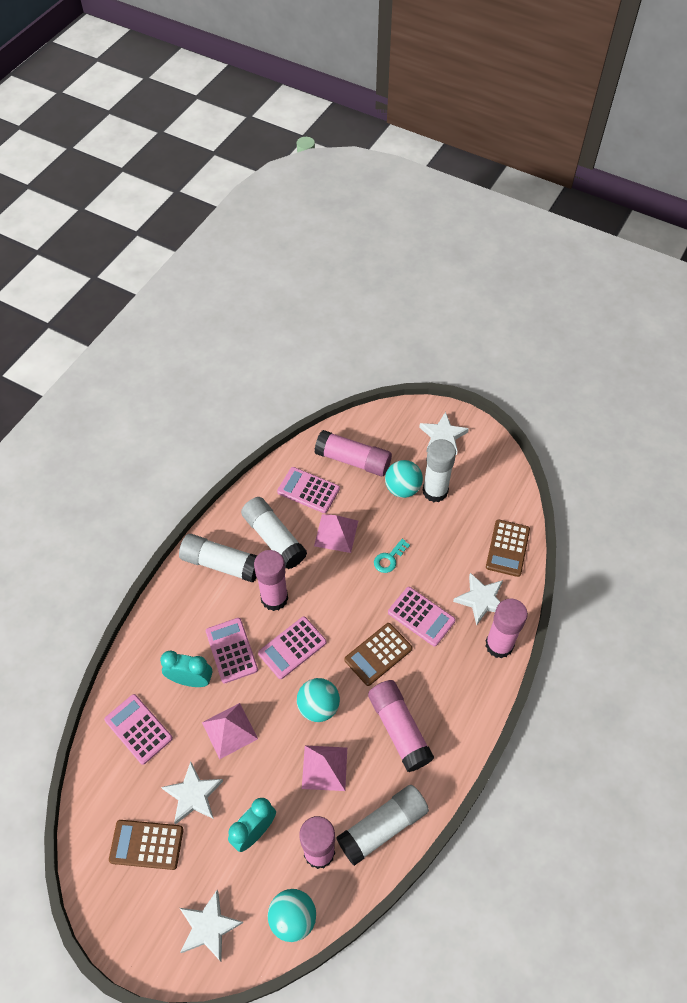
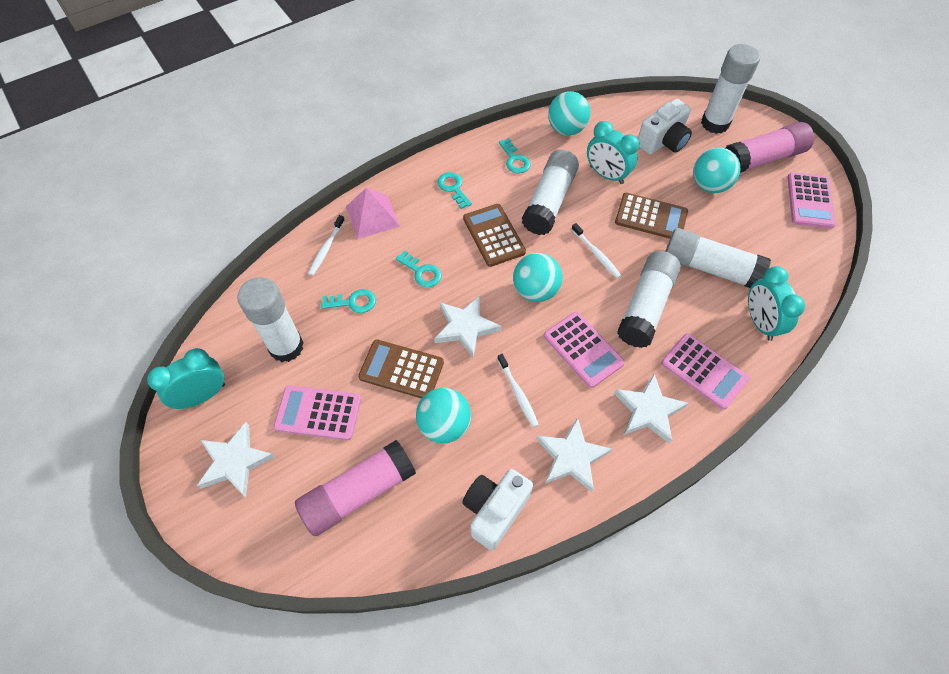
pink calculator: 5 -> 4
pink glue stick: 5 -> 2
pink pyramid: 3 -> 1
turquoise ball: 3 -> 4
turquoise clock: 2 -> 3
turquoise key: 1 -> 4
white camera: 0 -> 2
white glue stick: 4 -> 5
white toothbrush: 0 -> 3

